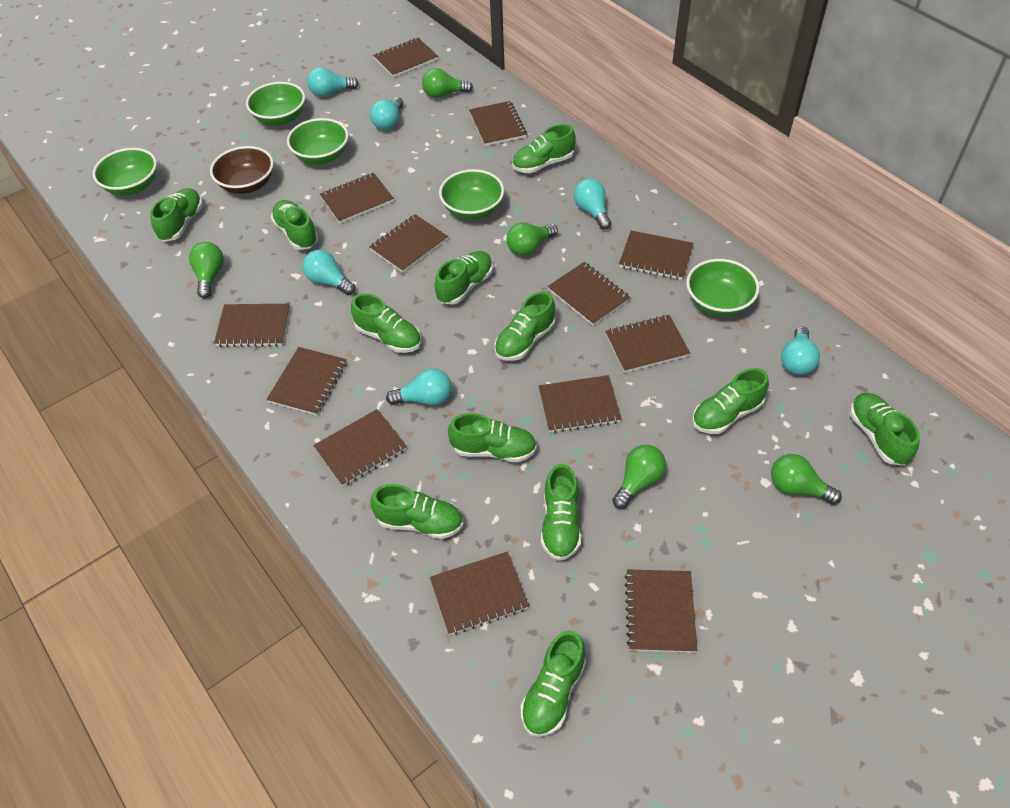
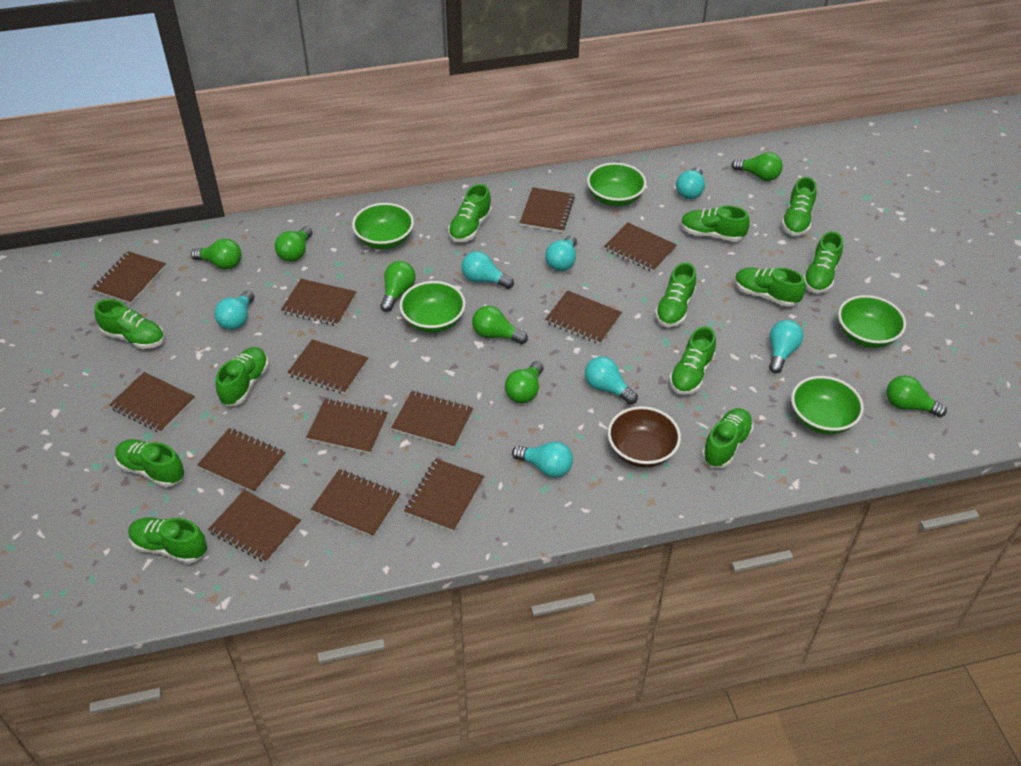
green light bulb: 5 -> 7
turquoise light bulb: 6 -> 7

